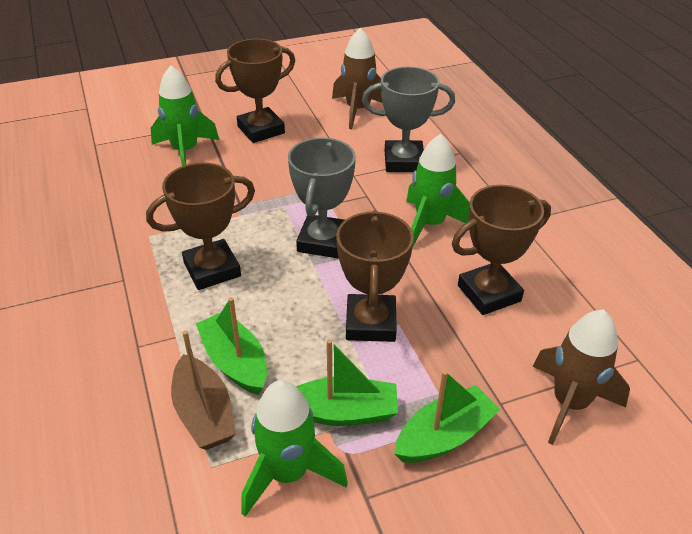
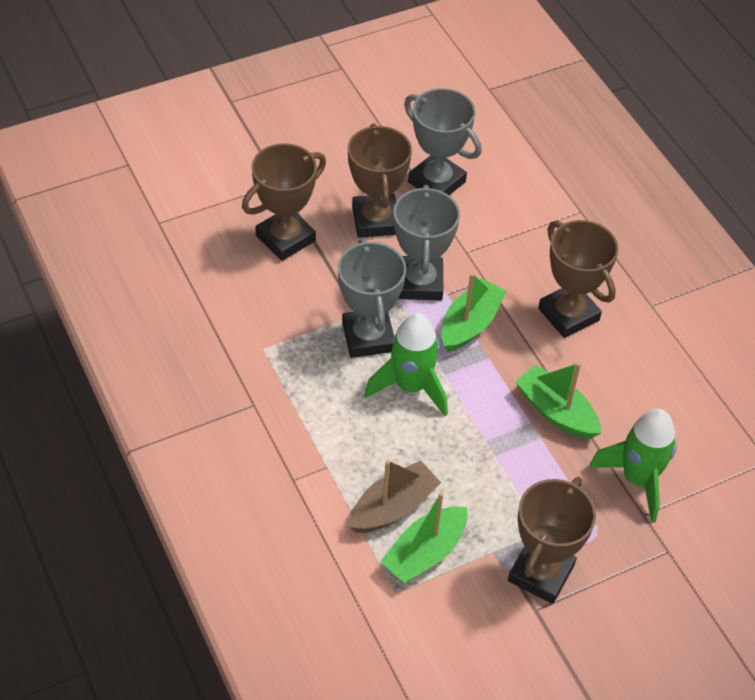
brown rocket: 2 -> 0
green rocket: 3 -> 2
grey trophy: 2 -> 3

